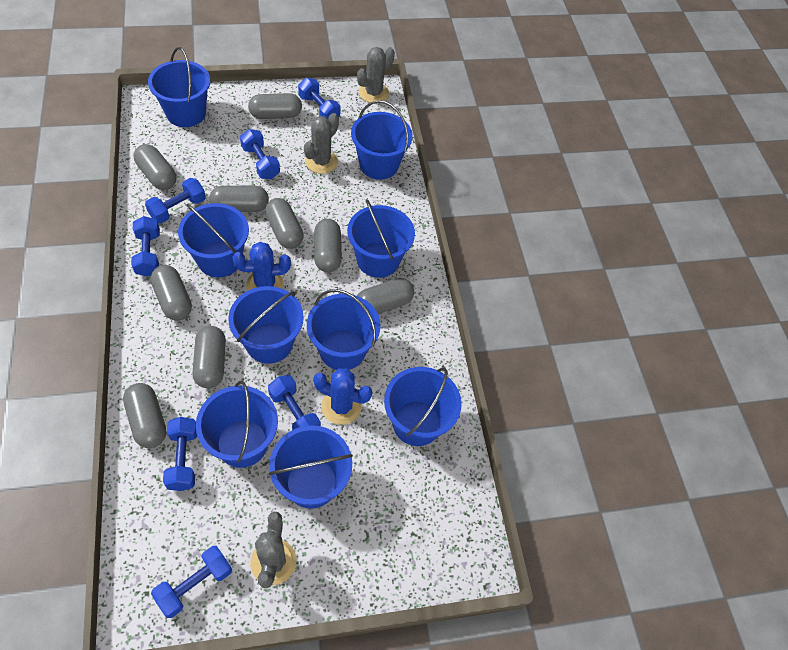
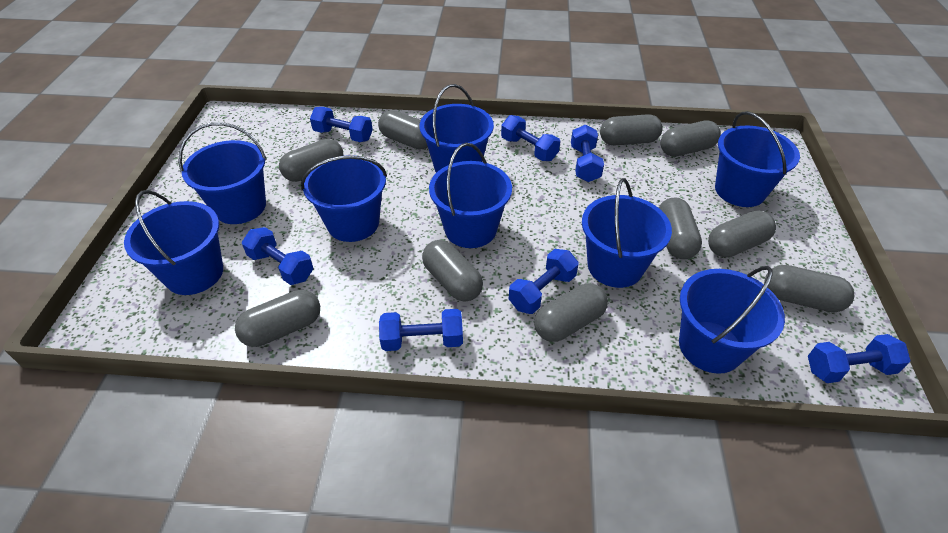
blue bucket: 9 -> 8
blue cactus: 2 -> 0
grey cactus: 3 -> 0
grey capsule: 9 -> 10

